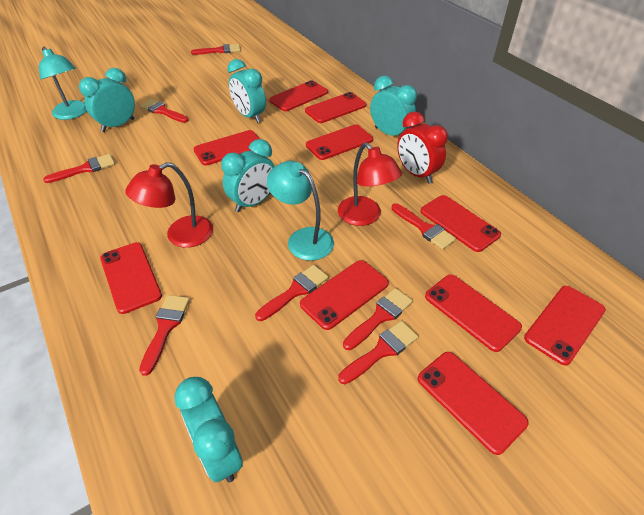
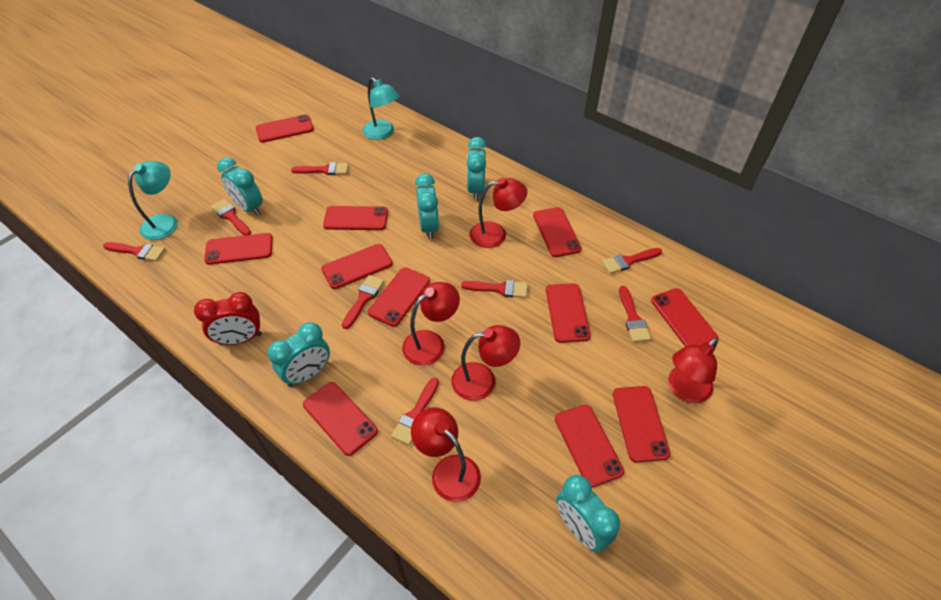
red lamp: 2 -> 5
red phone: 10 -> 11

